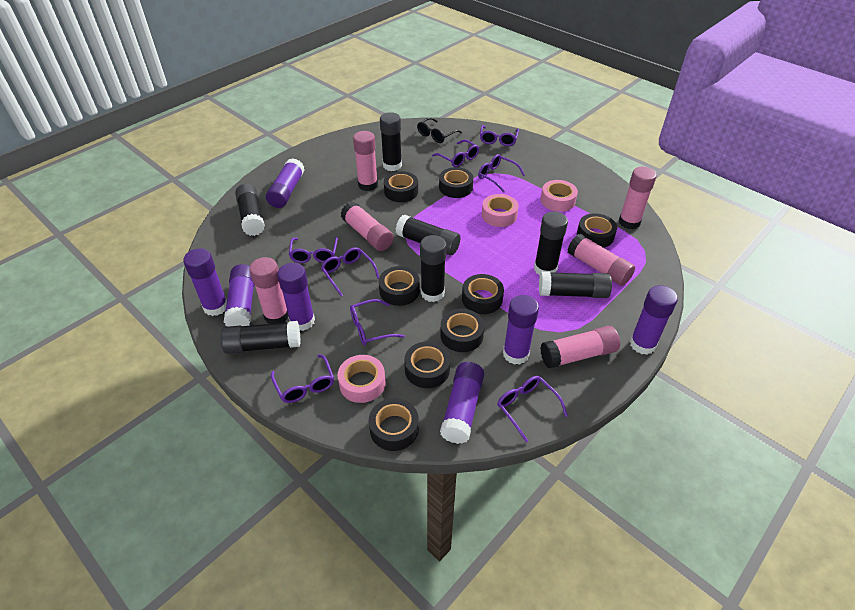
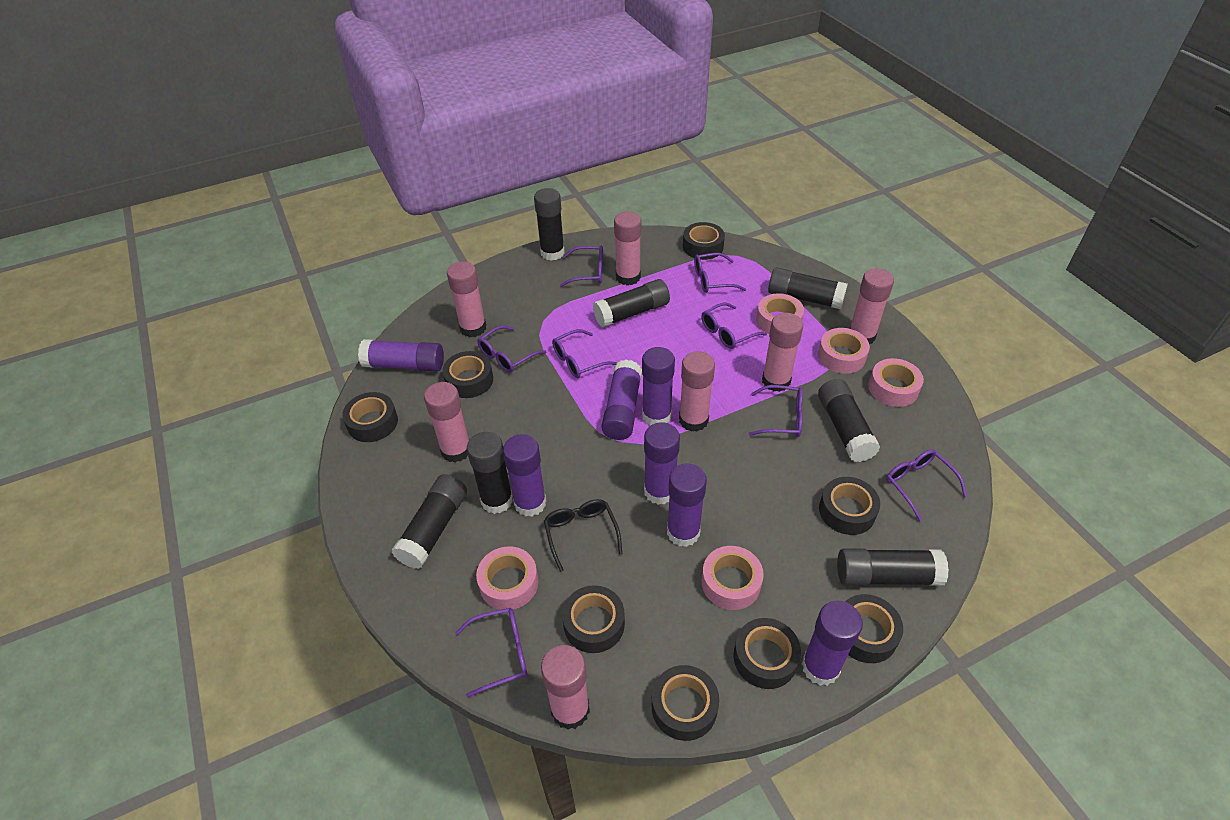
pink glue stick: 6 -> 7
pink tape: 3 -> 5

